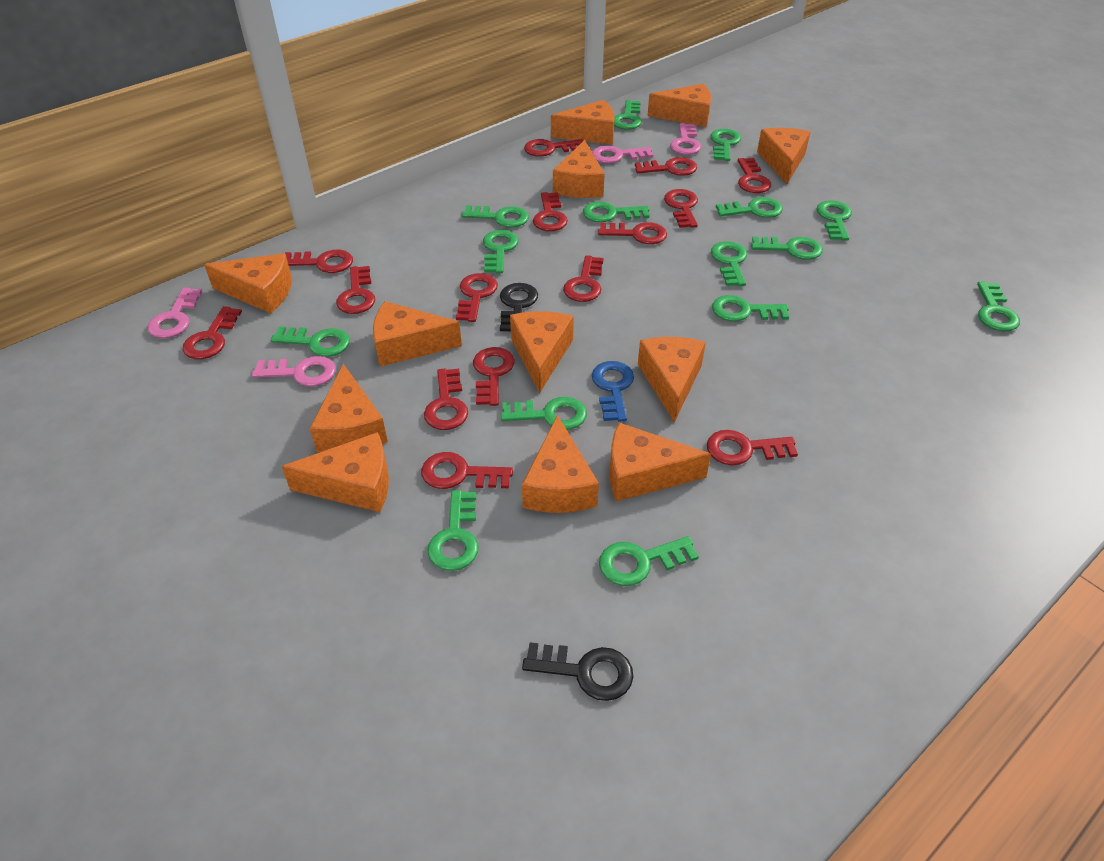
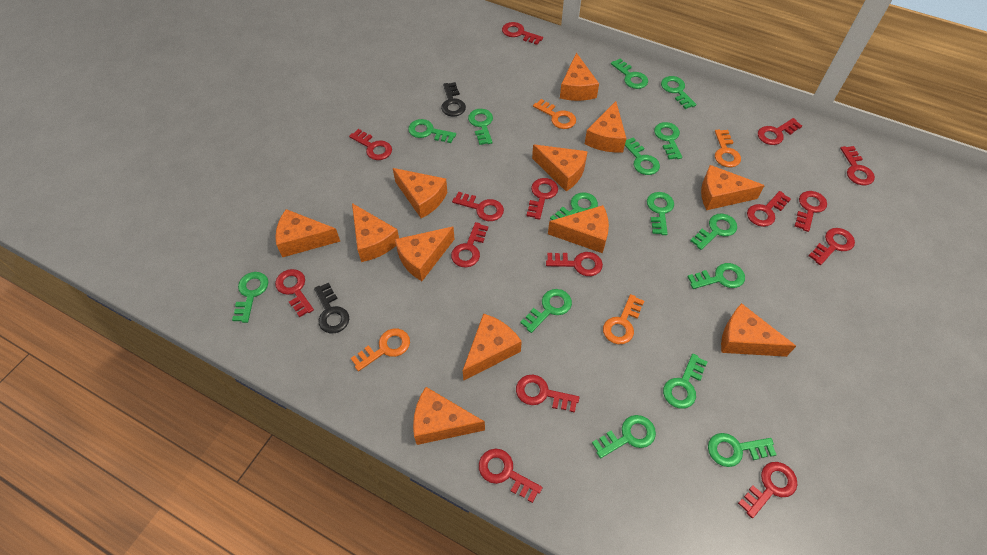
blue key: 1 -> 0
orange key: 0 -> 4
pink key: 4 -> 0

